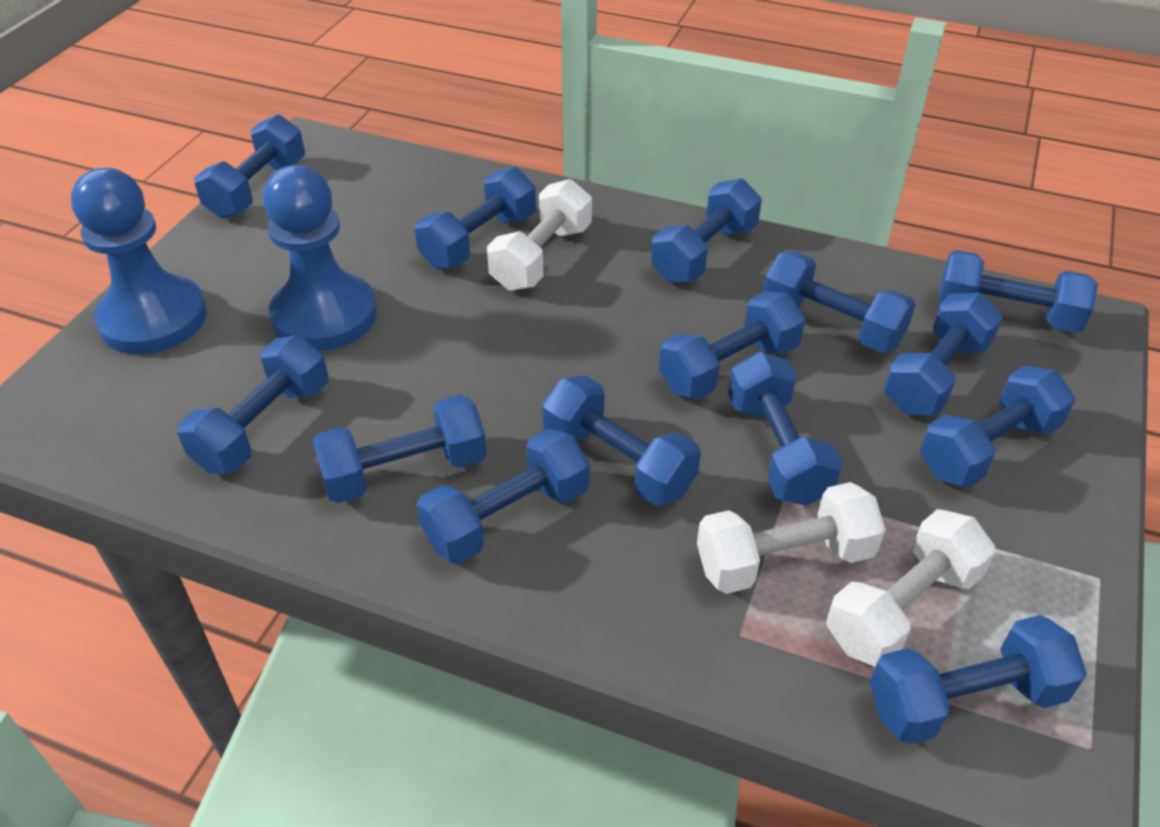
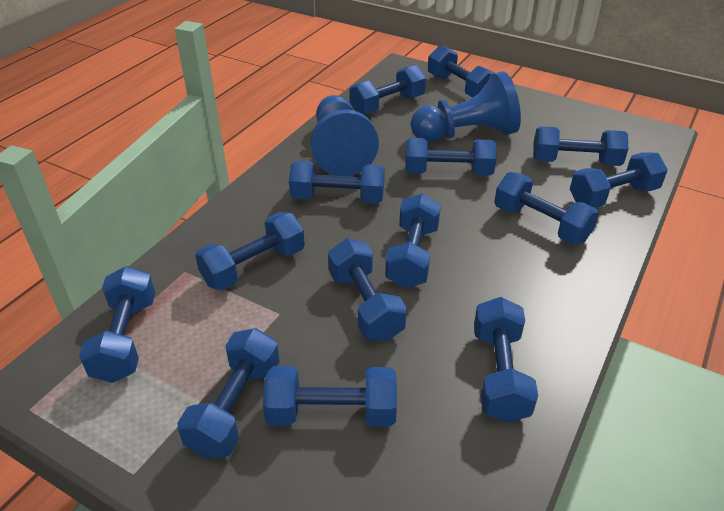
white dumbbell: 3 -> 0

